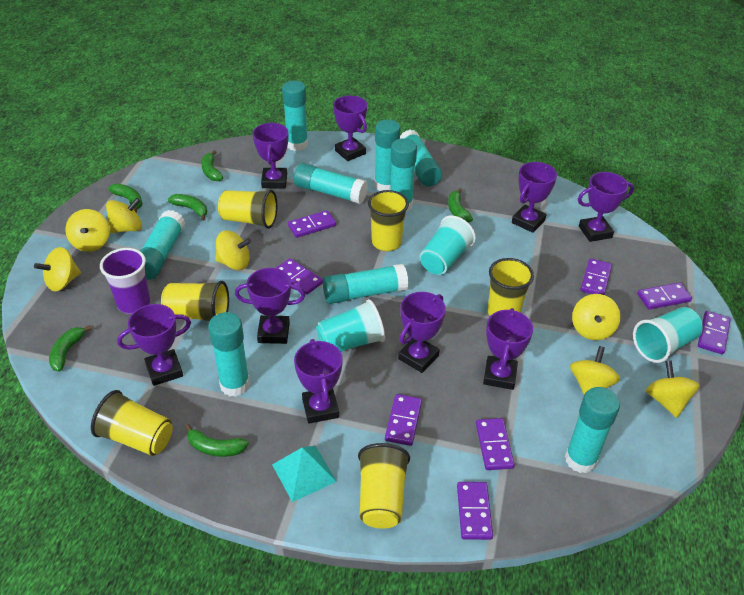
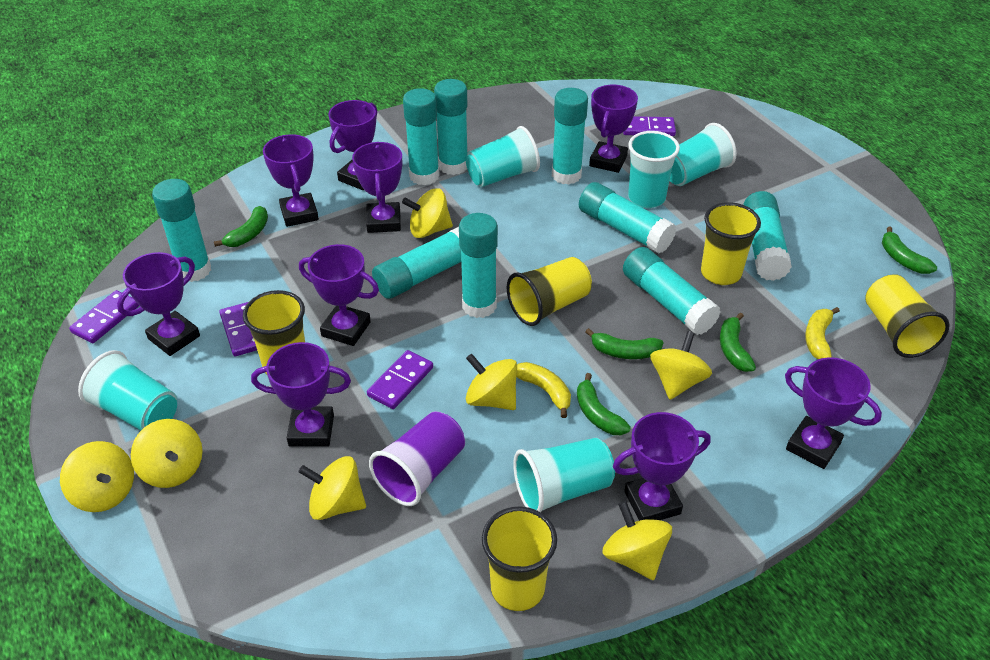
green banana: 6 -> 5
purple domino: 8 -> 4
turquoise cup: 3 -> 5
turquoise pyramid: 1 -> 0
yellow banana: 0 -> 2
yellow cup: 6 -> 5

